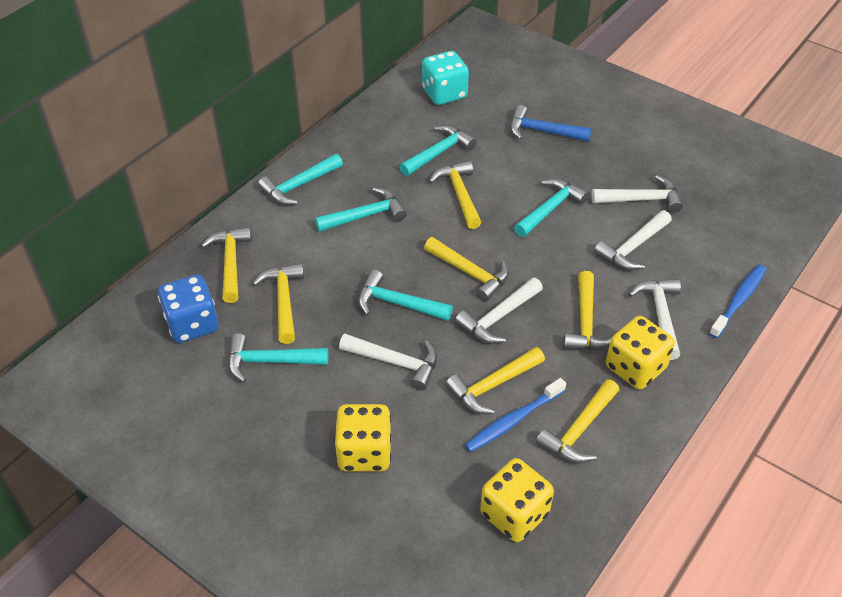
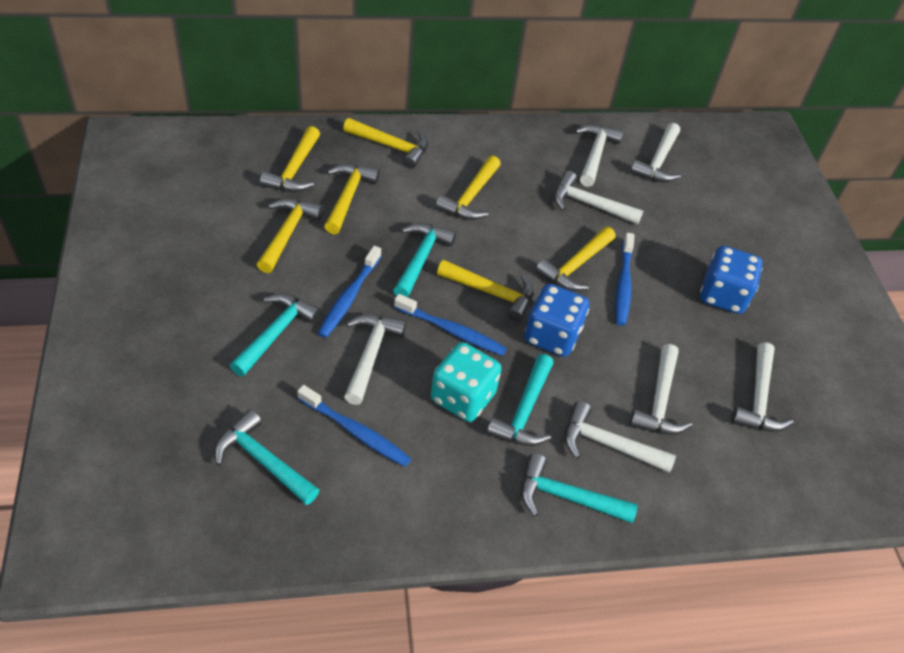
blue dice: 1 -> 2
blue hammer: 1 -> 0
blue toothbrush: 2 -> 4
turquoise hammer: 6 -> 5
white hammer: 5 -> 7
yellow dice: 3 -> 0

